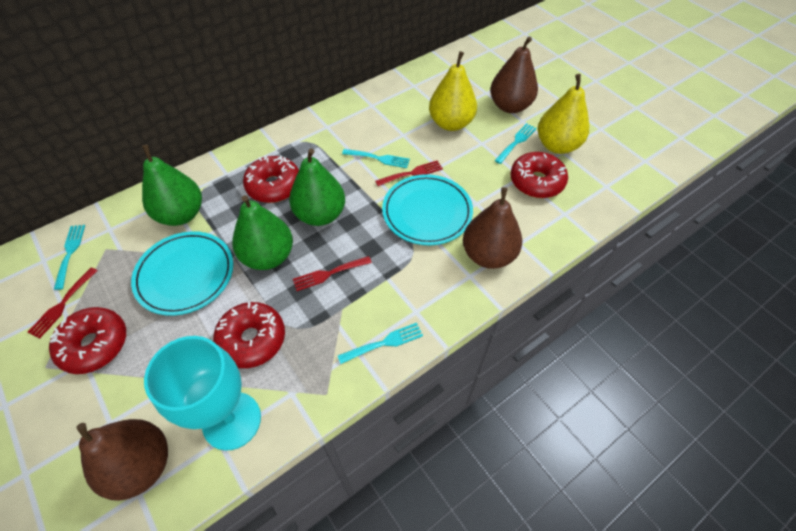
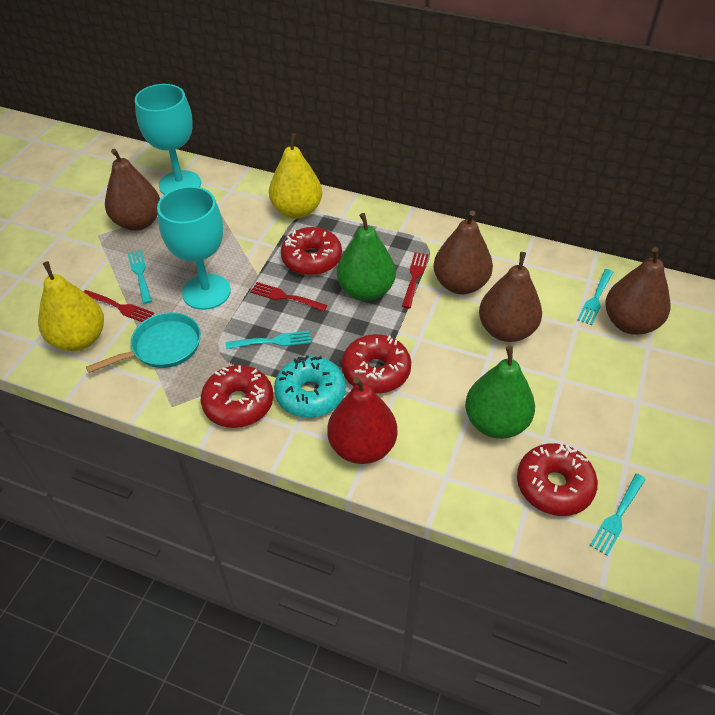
brown pear: 3 -> 4
green pear: 3 -> 2
red pear: 0 -> 1
turquoise donut: 0 -> 1
turquoise goblet: 1 -> 2
turquoise pan: 0 -> 1
turquoise plate: 2 -> 0

